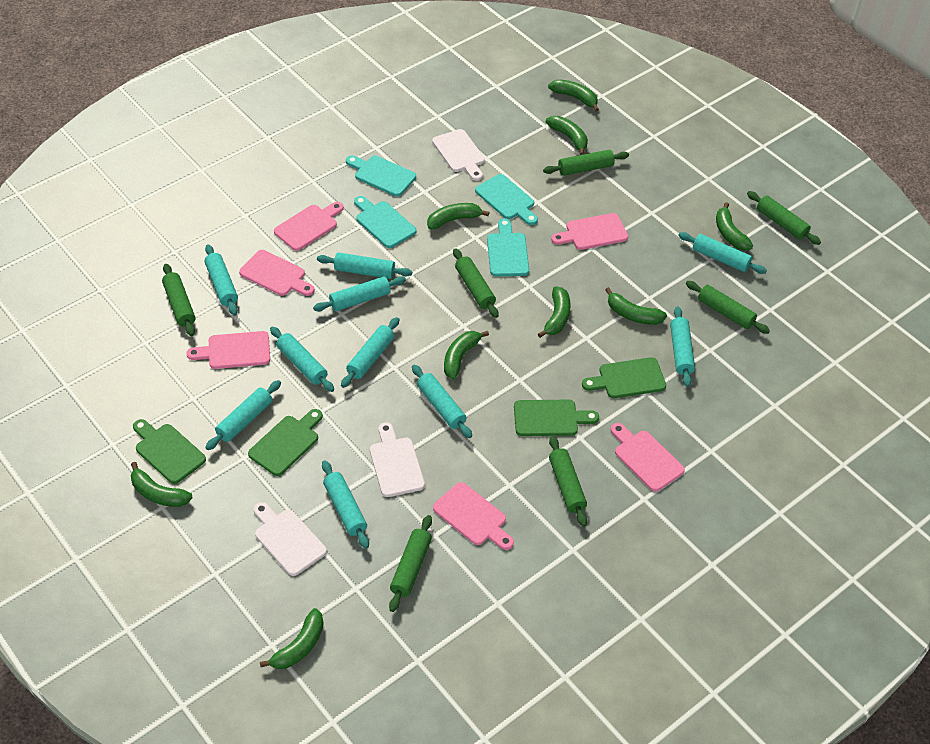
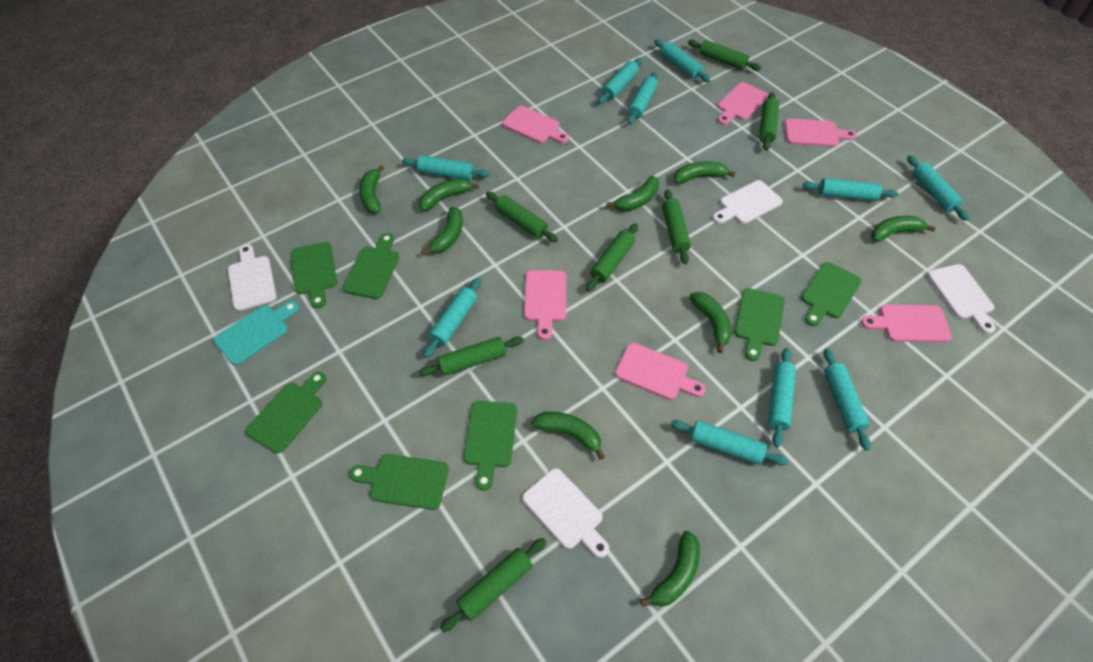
green cutting board: 4 -> 7
turquoise cutting board: 4 -> 1
white cutting board: 3 -> 4

